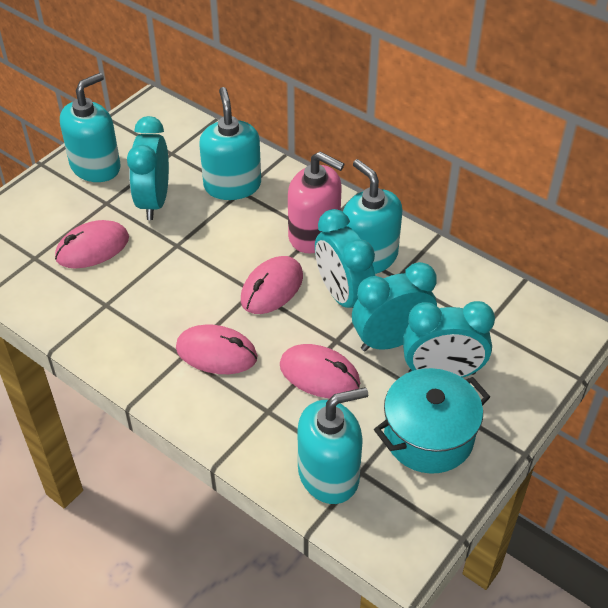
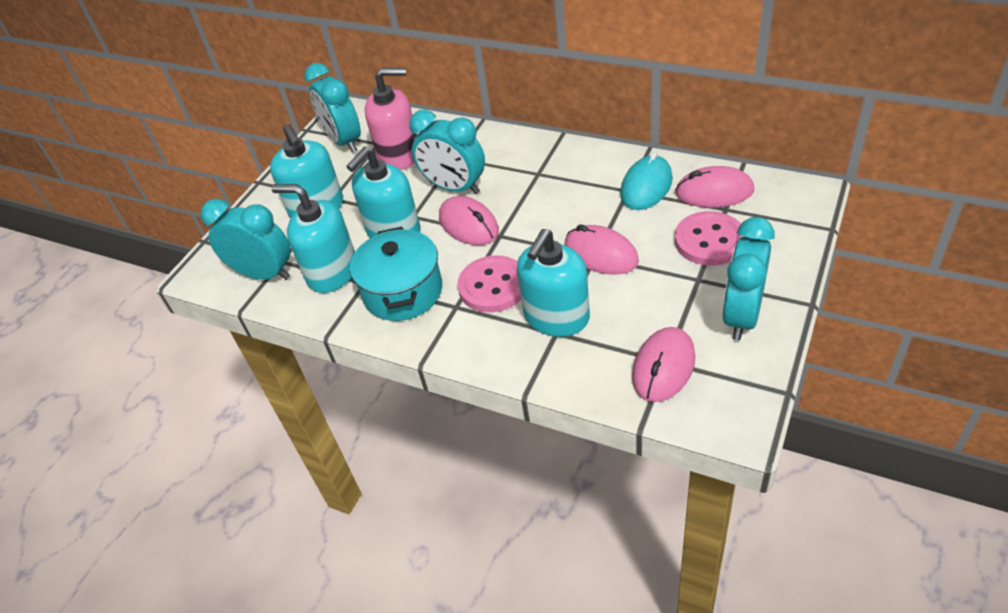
pink button: 0 -> 2
turquoise mouse: 0 -> 1

